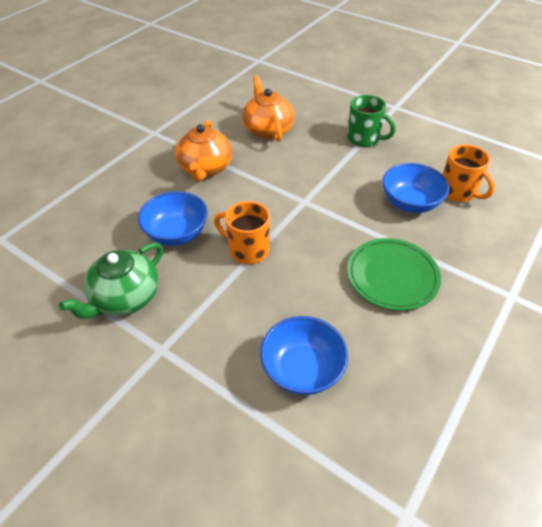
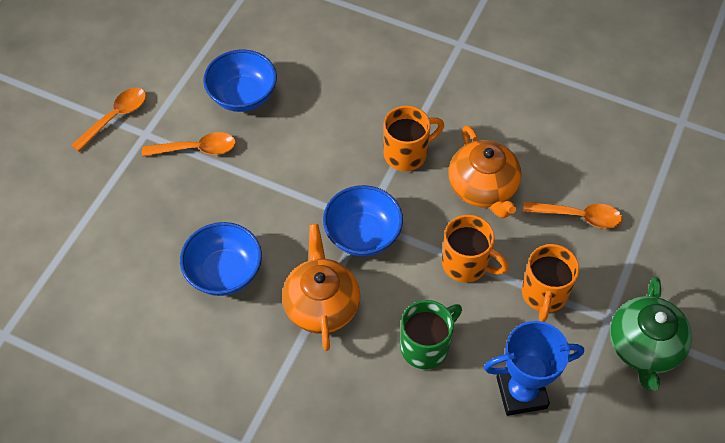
blue trophy: 0 -> 1
green plate: 1 -> 0
orange mug: 2 -> 3
orange spoon: 0 -> 3

